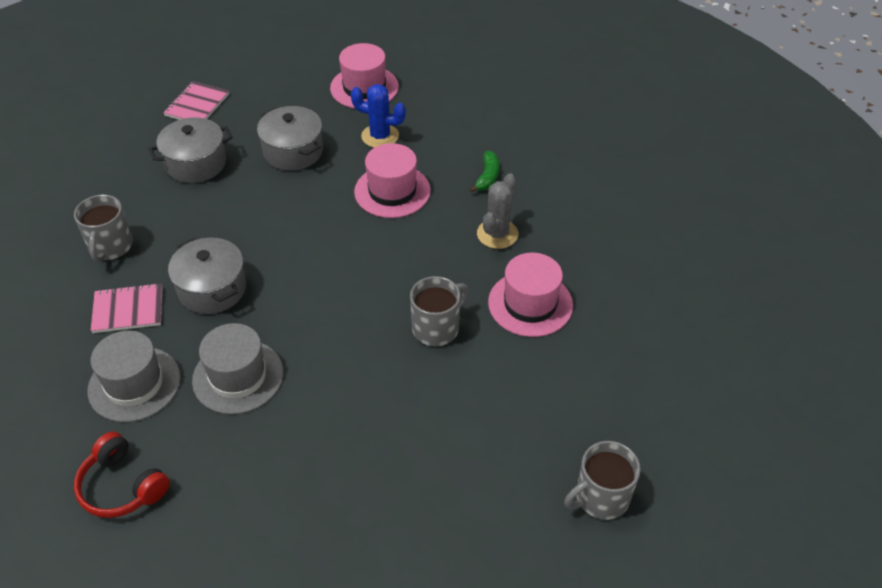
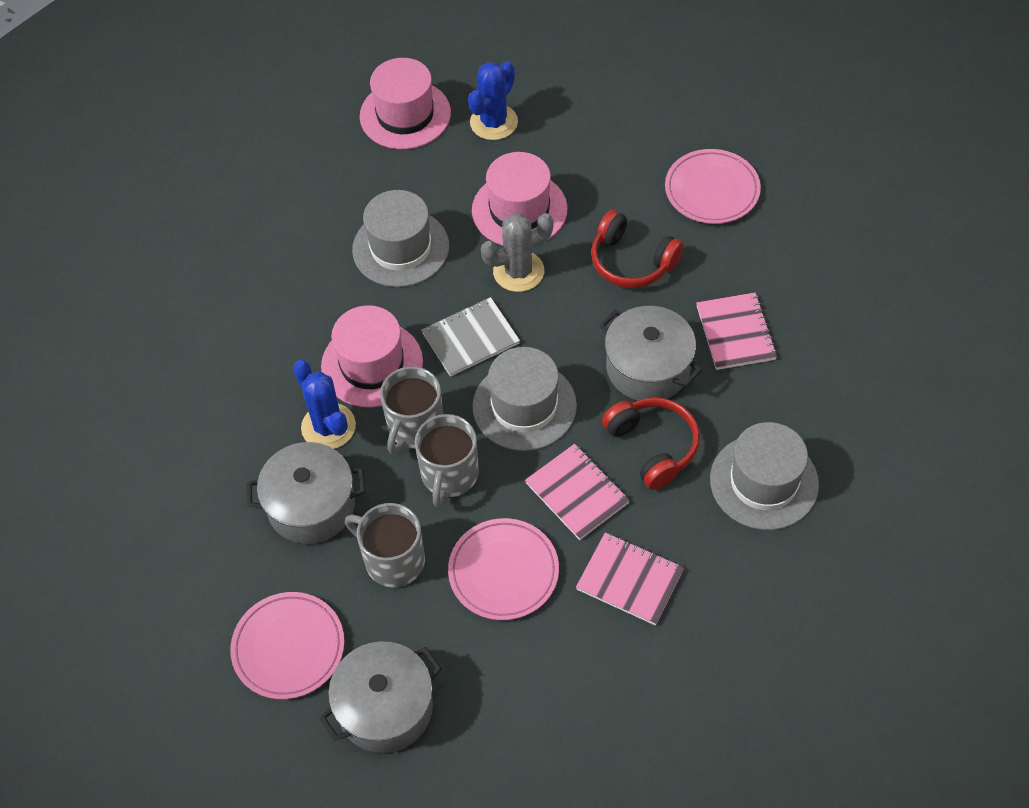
blue cactus: 1 -> 2
green banana: 1 -> 0
grey hat: 2 -> 3
grey notebook: 0 -> 1
pink notebook: 2 -> 3
pink plate: 0 -> 3
red headphones: 1 -> 2

